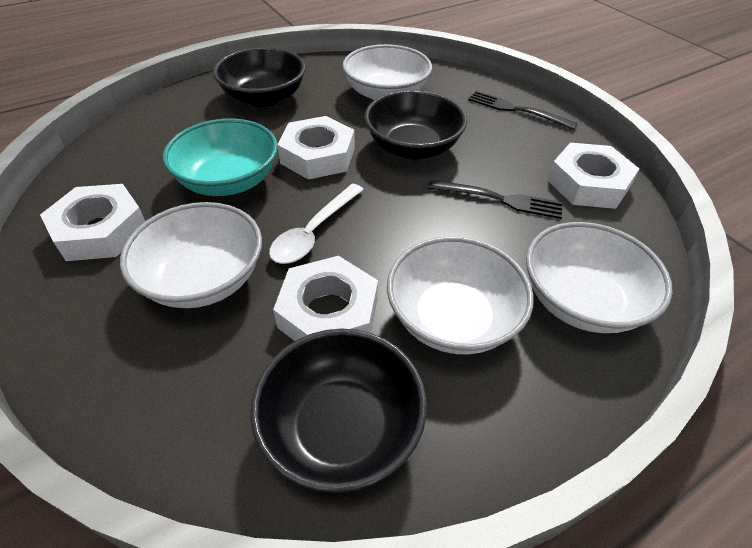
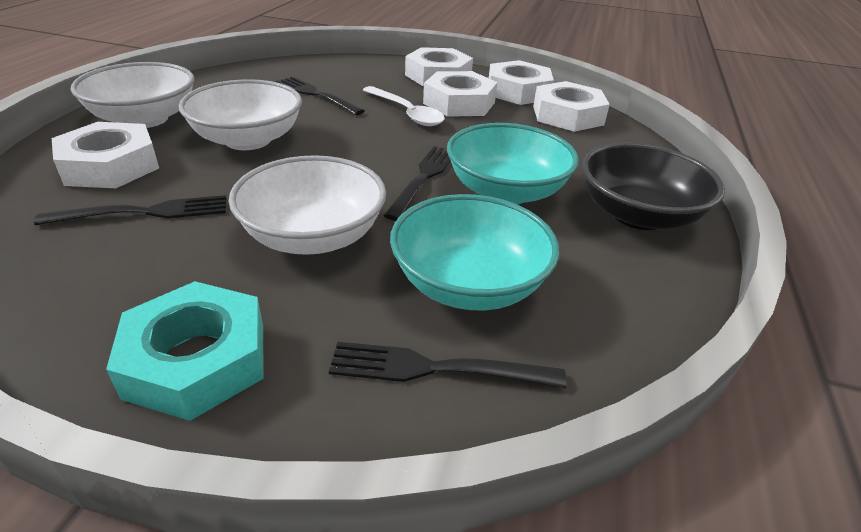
black bowl: 3 -> 1
black fork: 2 -> 4
turquoise bowl: 1 -> 2
turquoise nut: 0 -> 1
white bowl: 4 -> 3
white nut: 4 -> 5

